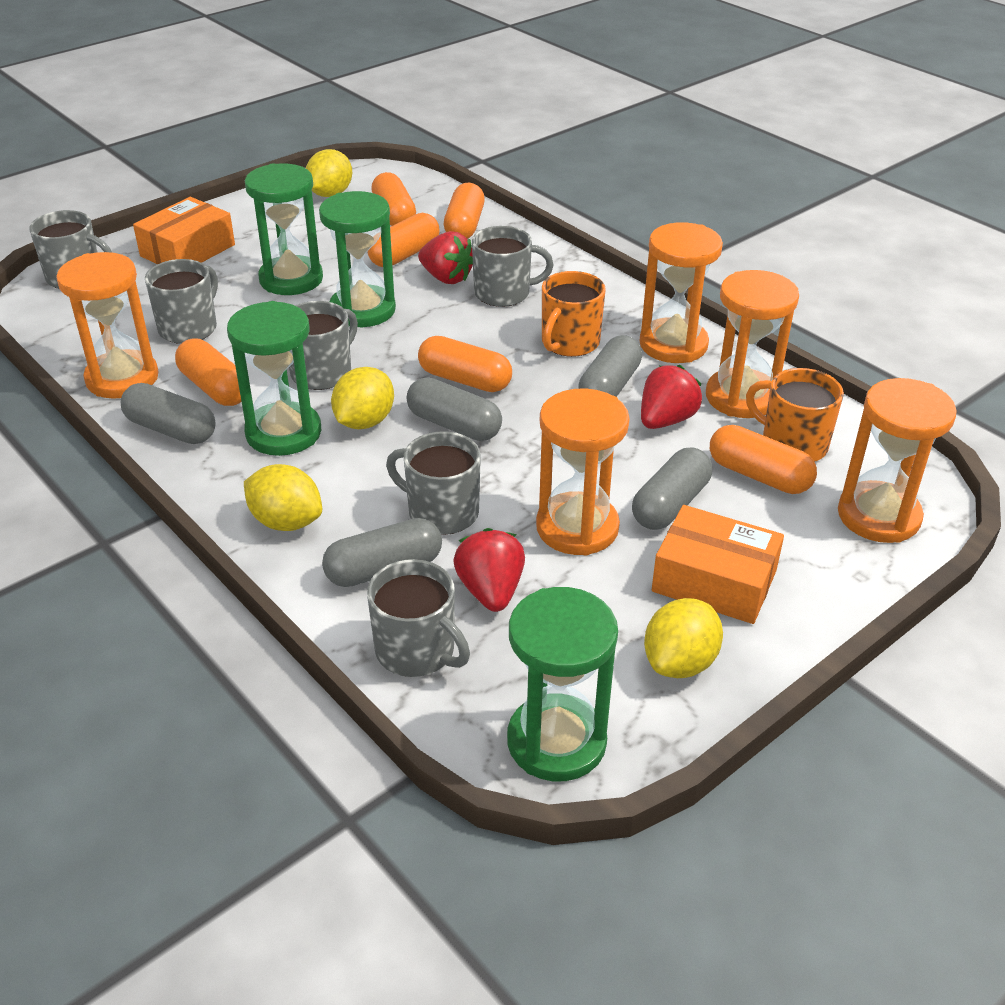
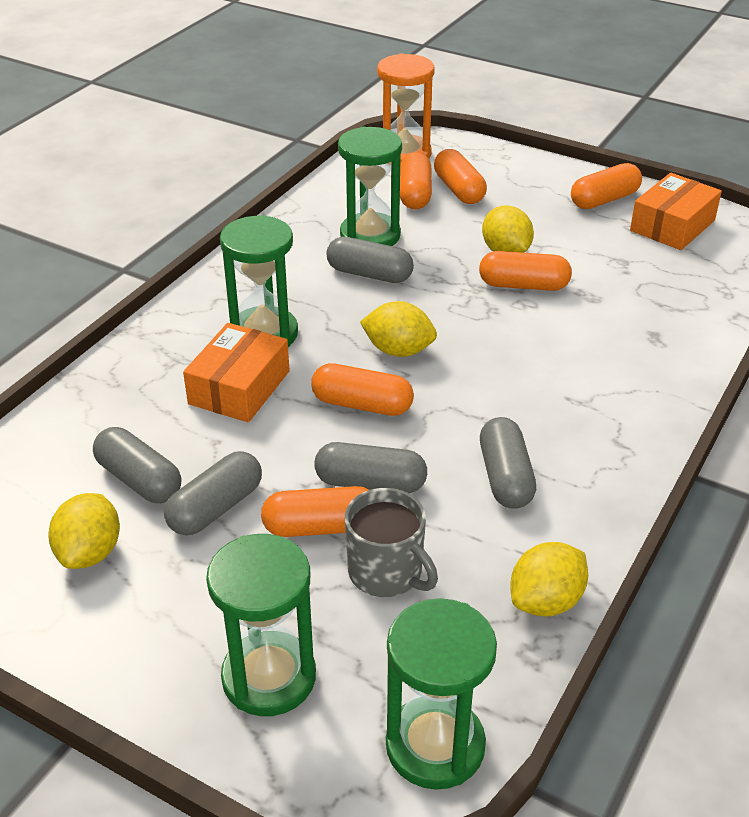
grey mug: 6 -> 1
orange hourglass: 5 -> 1
orange mug: 2 -> 0
red strawberry: 3 -> 0

